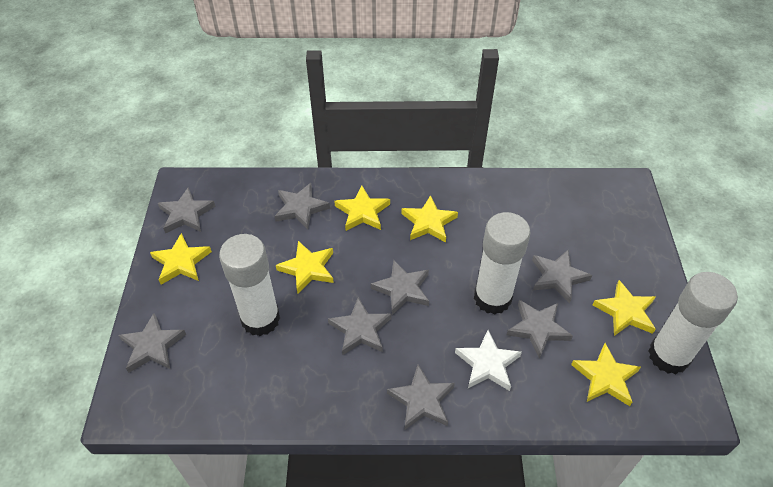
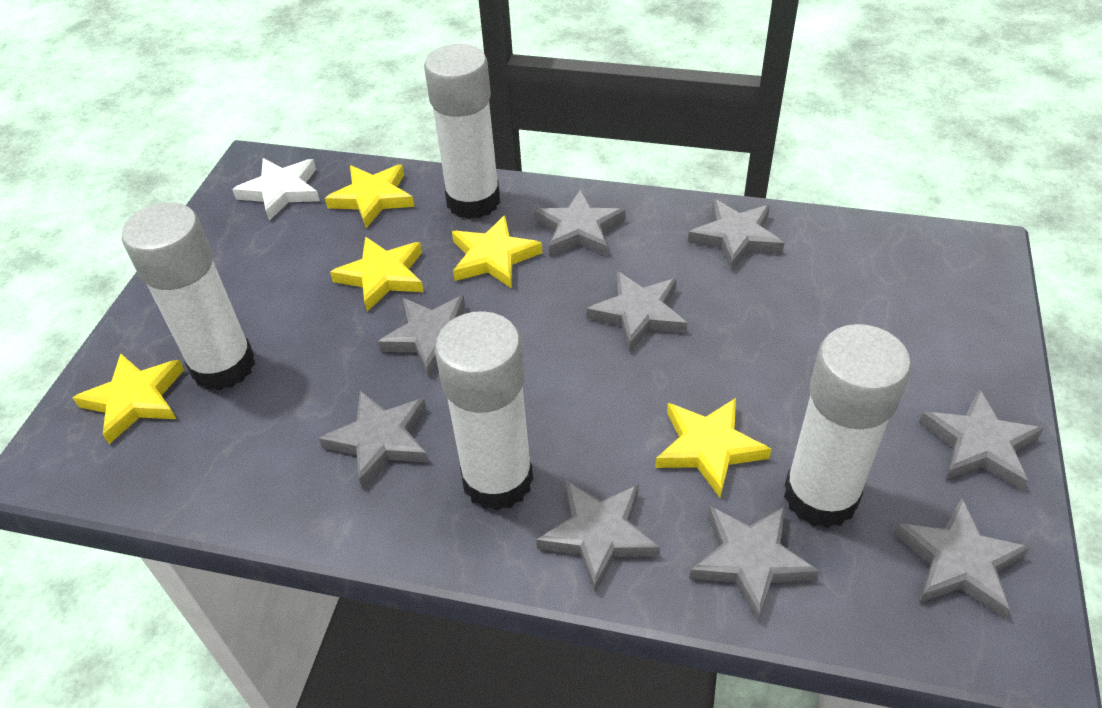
grey star: 8 -> 9
white glue stick: 3 -> 4
yellow star: 6 -> 5

